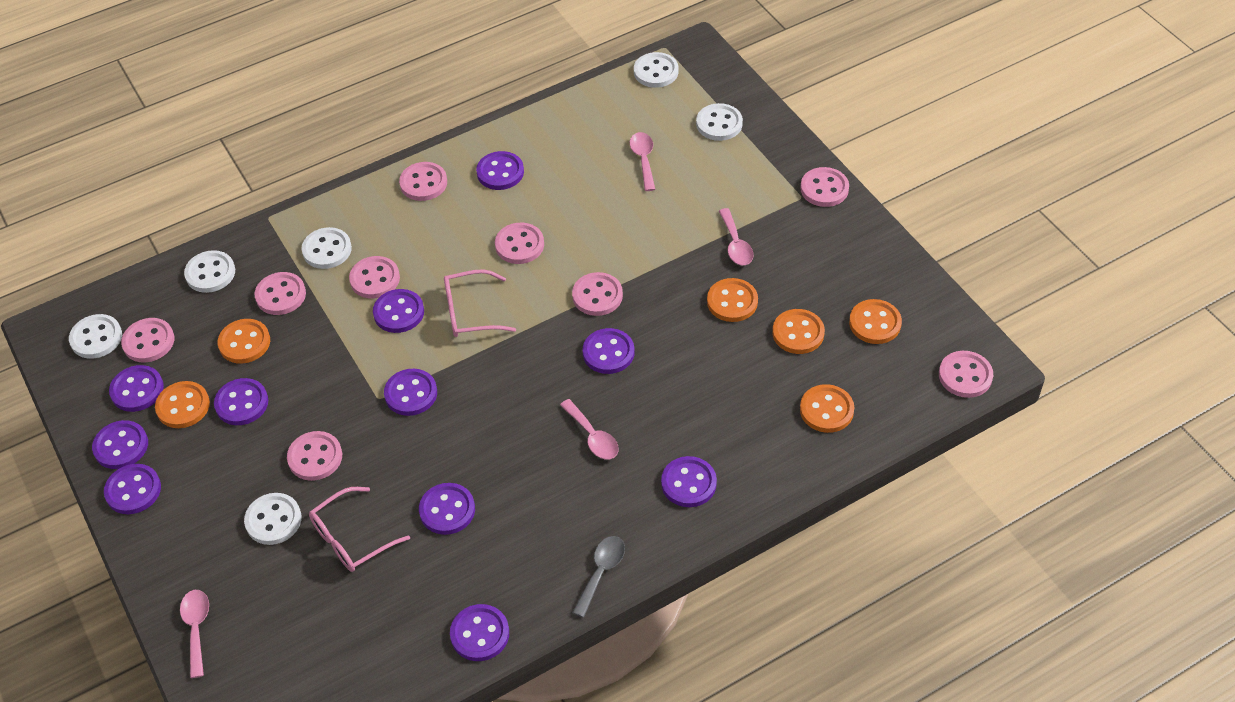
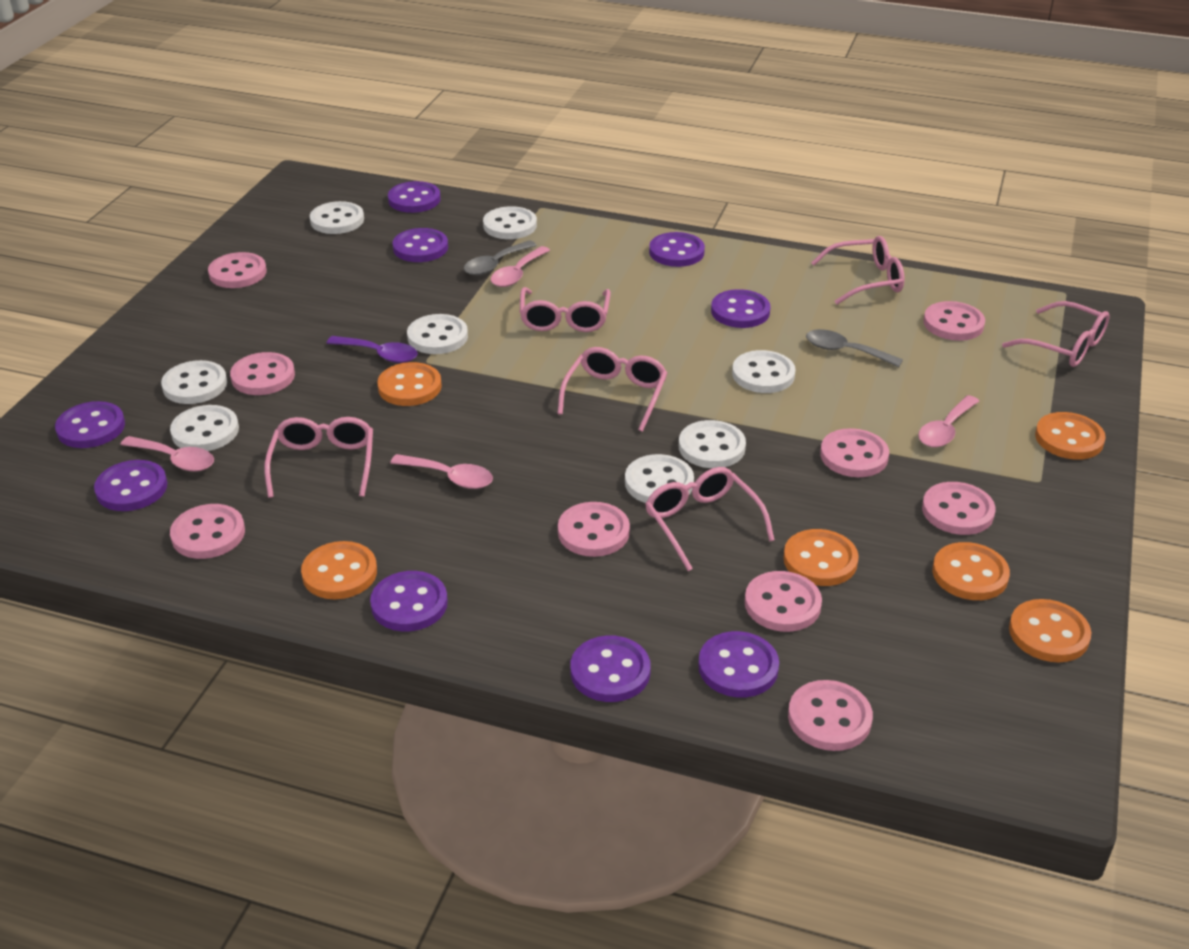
grey spoon: 1 -> 2
pink glasses: 2 -> 6
purple button: 11 -> 9
purple spoon: 0 -> 1
white button: 6 -> 8

